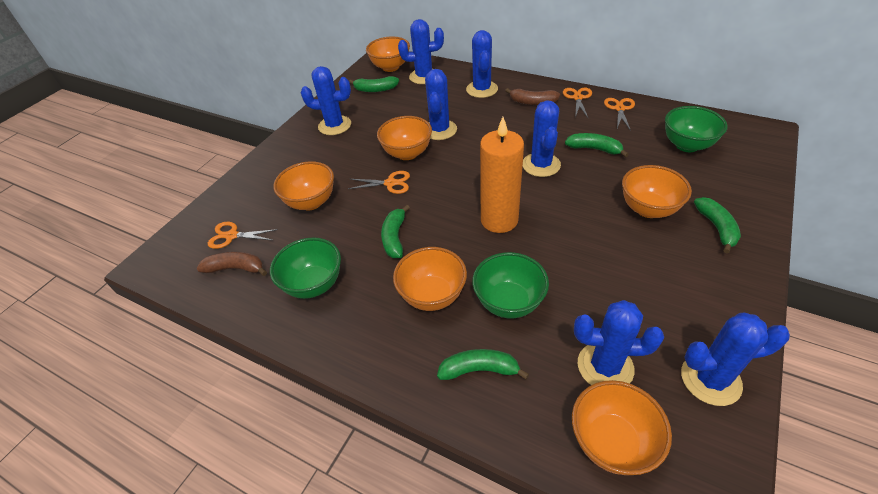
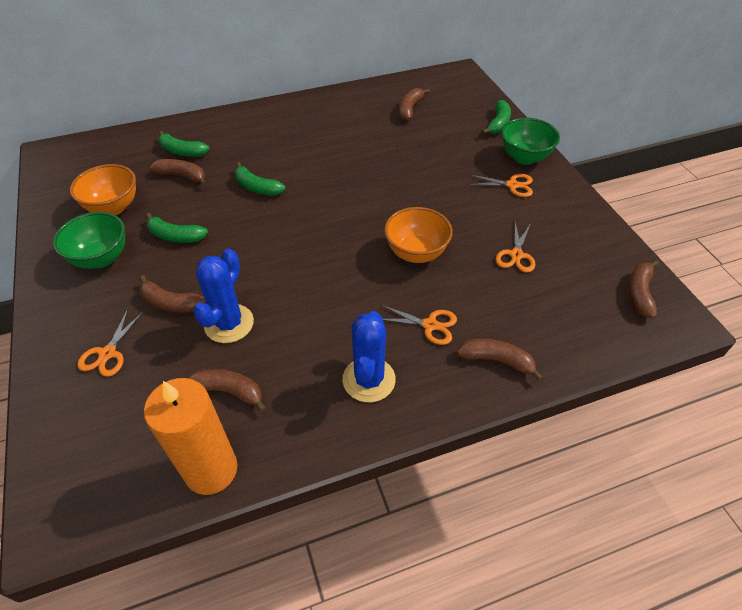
blue cactus: 7 -> 2
brown banana: 2 -> 6
green banana: 5 -> 4
green bowl: 3 -> 2
orange bowl: 6 -> 2

